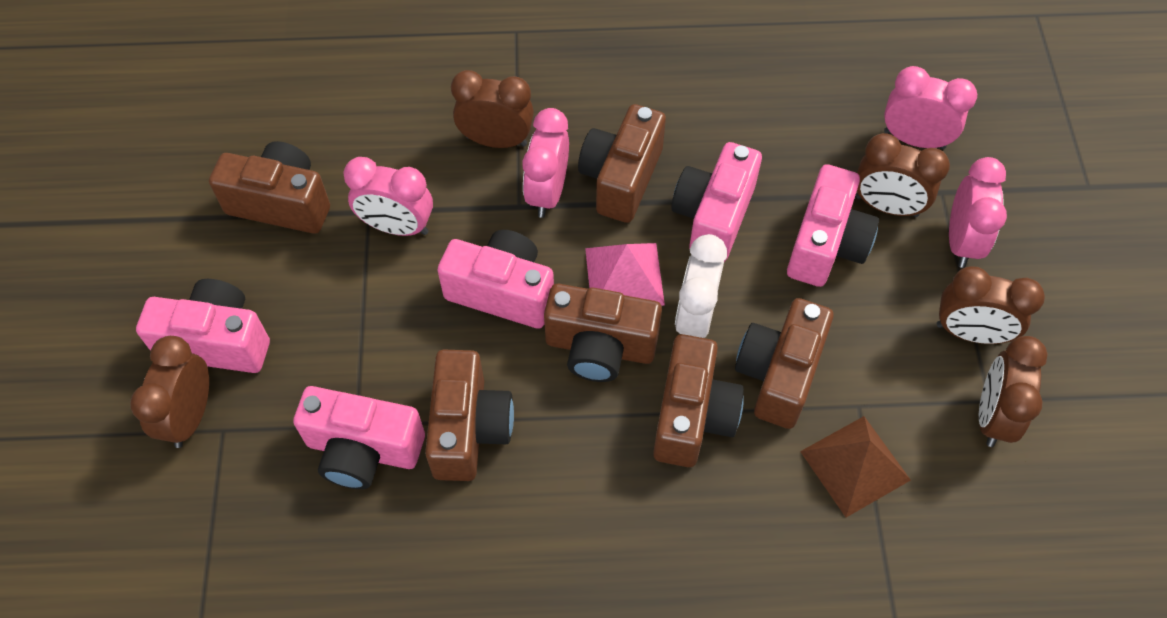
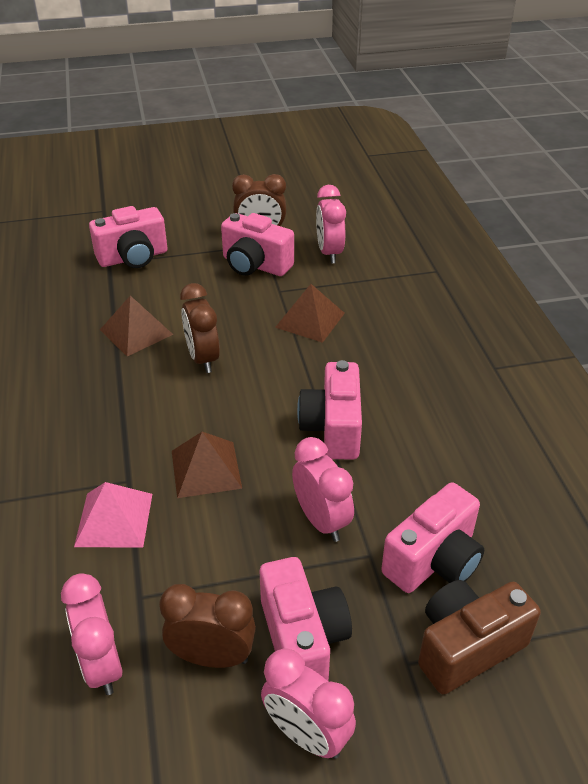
brown camera: 6 -> 1
brown clock: 5 -> 3
brown pyramid: 1 -> 3
white clock: 1 -> 0

